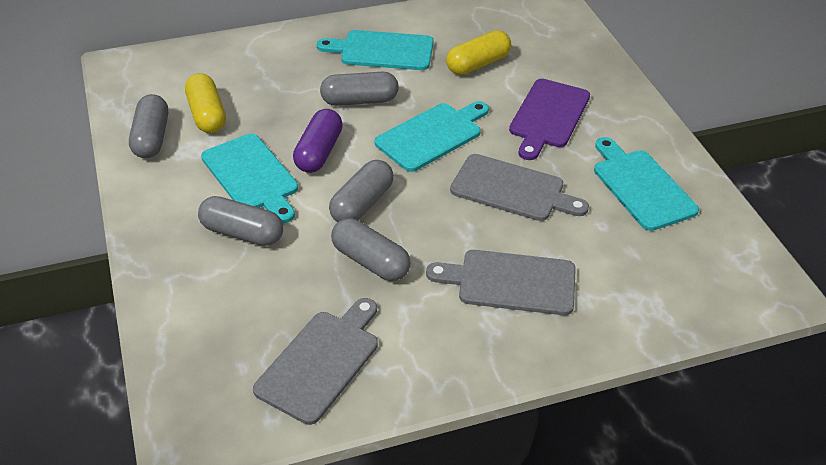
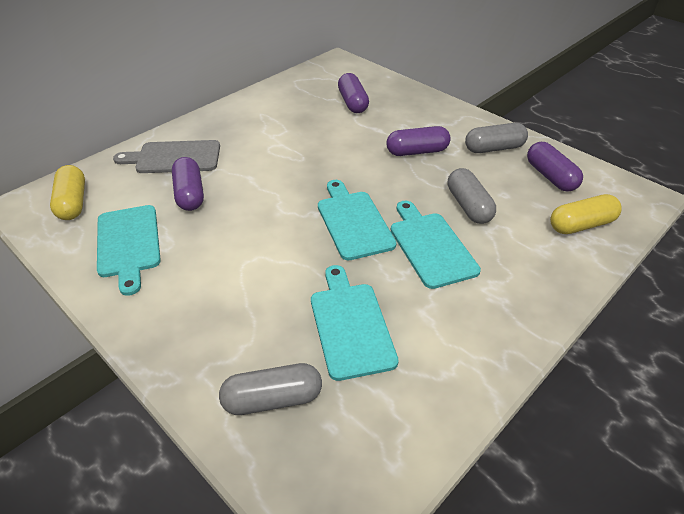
grey capsule: 5 -> 3
grey cutting board: 3 -> 1
purple capsule: 1 -> 4
purple cutting board: 1 -> 0

